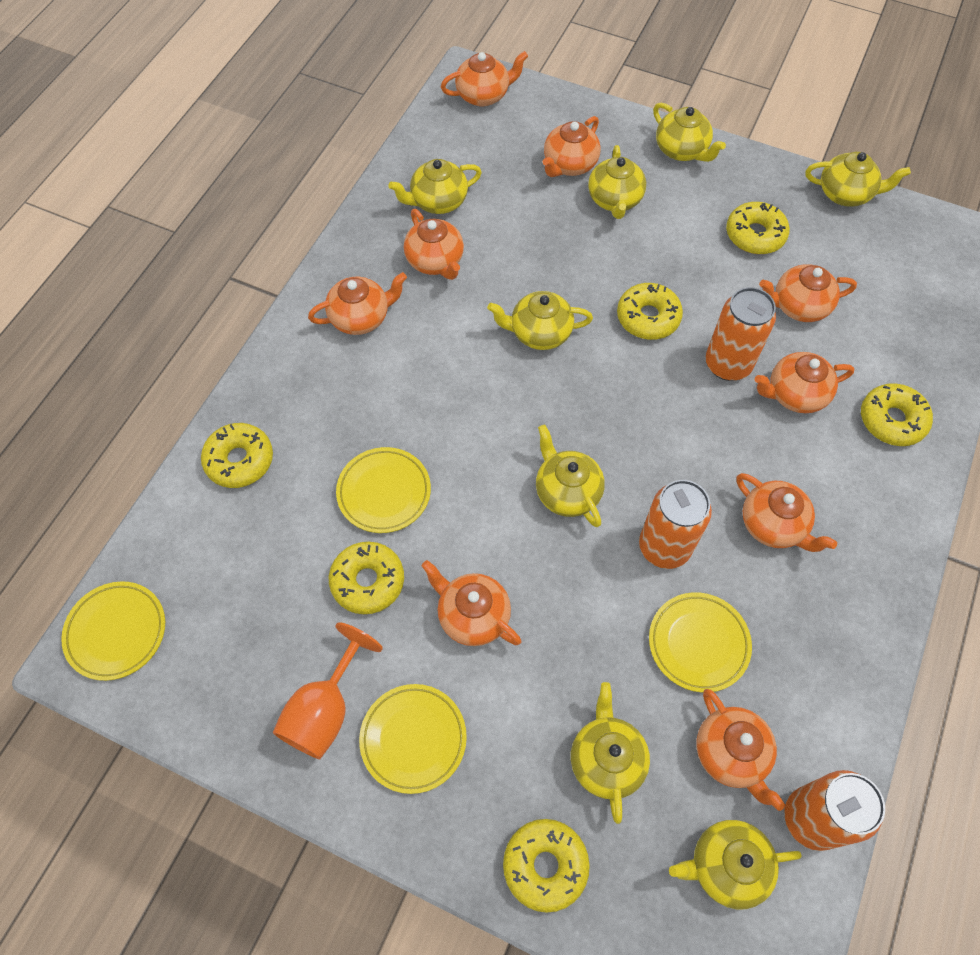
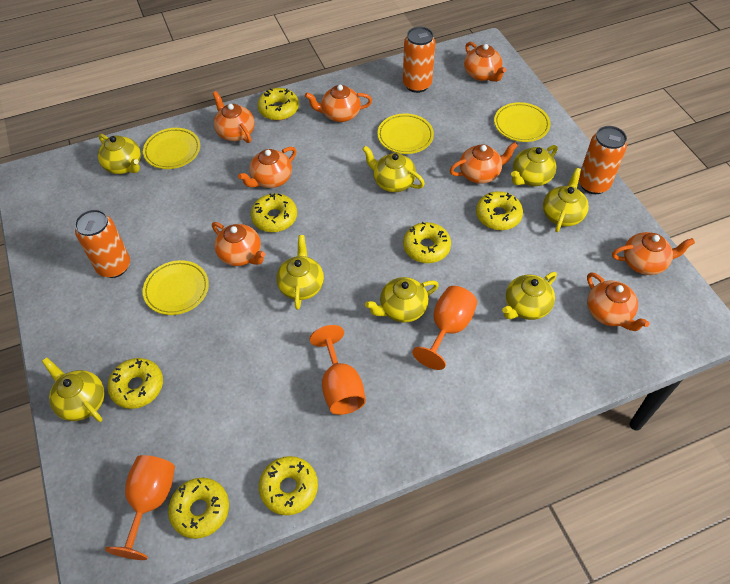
orange goblet: 1 -> 3
orange teapot: 9 -> 8
yellow donut: 6 -> 7

